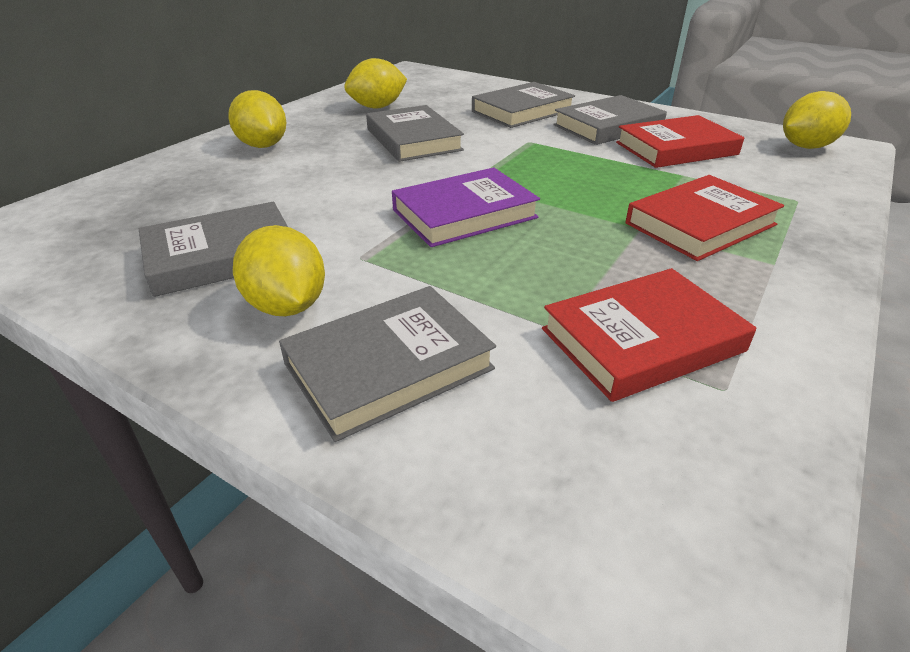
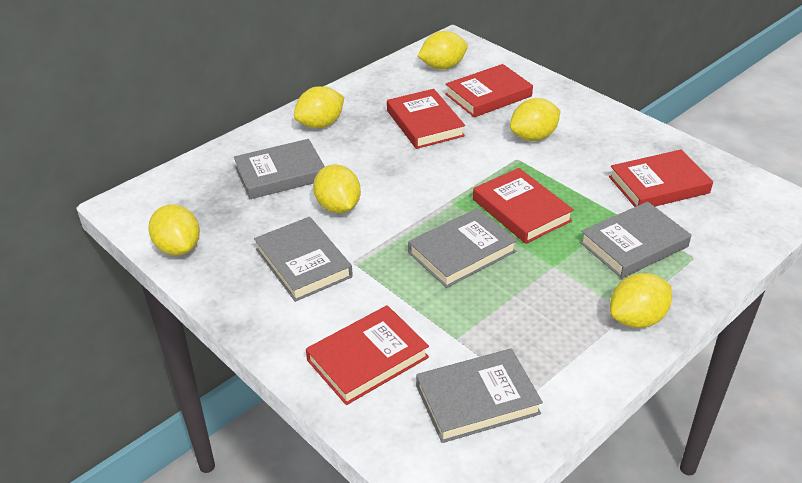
purple book: 1 -> 0
red book: 3 -> 5
yellow lemon: 4 -> 6

